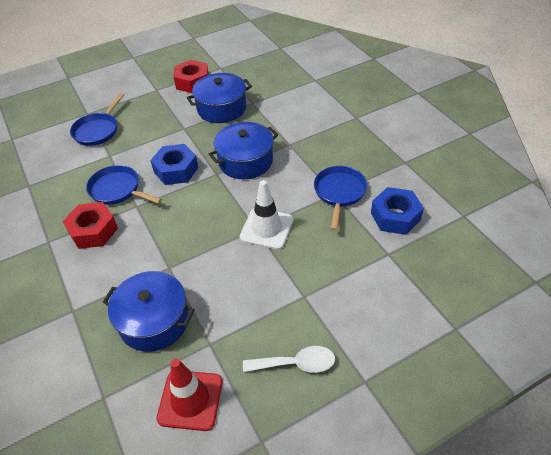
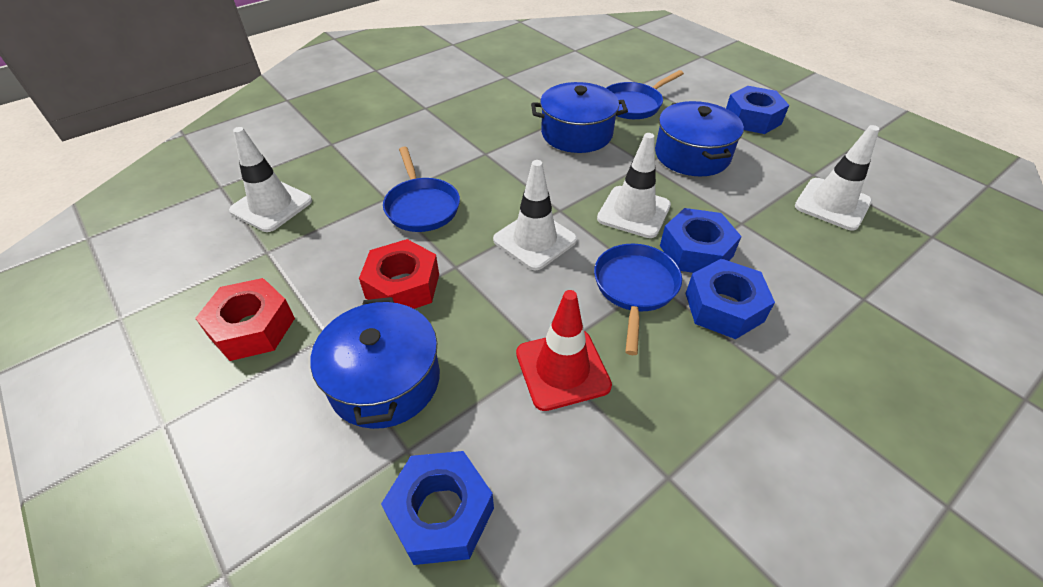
blue nut: 2 -> 4
white spoon: 1 -> 0
white traffic cone: 1 -> 4

